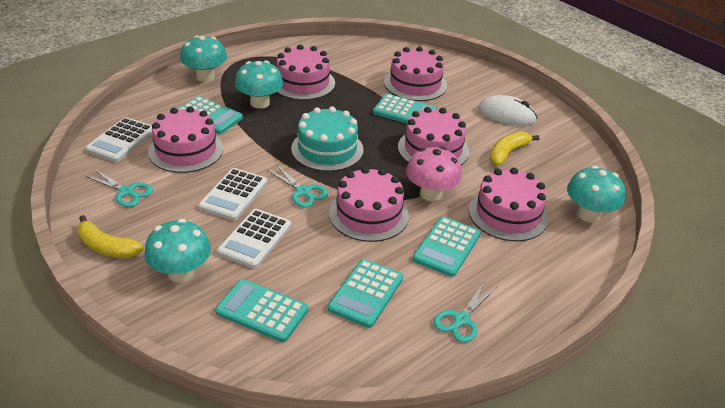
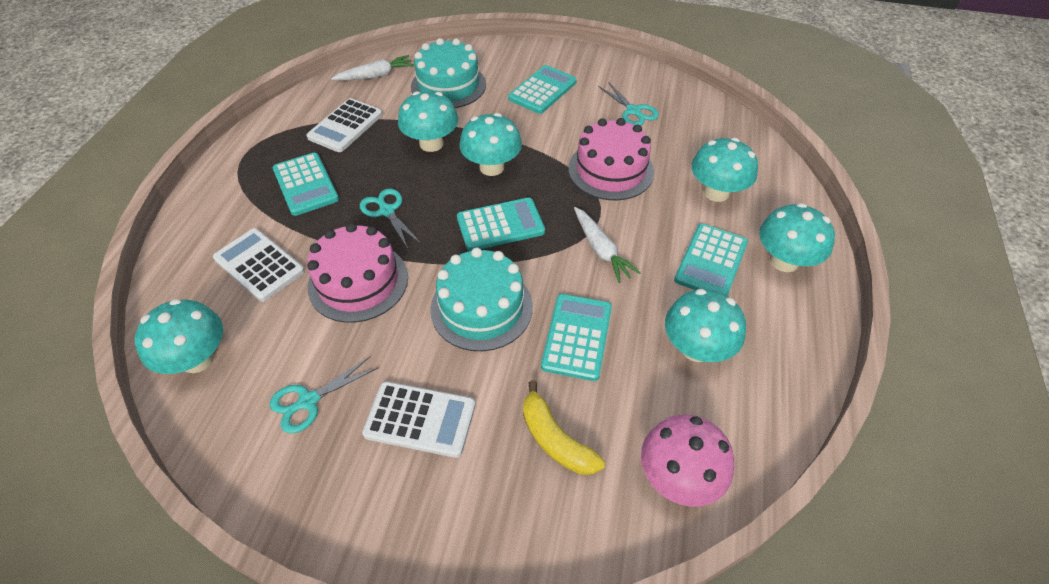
pink cake: 6 -> 2
turquoise cake: 1 -> 2
turquoise mushroom: 4 -> 6
white carrot: 0 -> 2
white mouse: 1 -> 0
yellow banana: 2 -> 1

